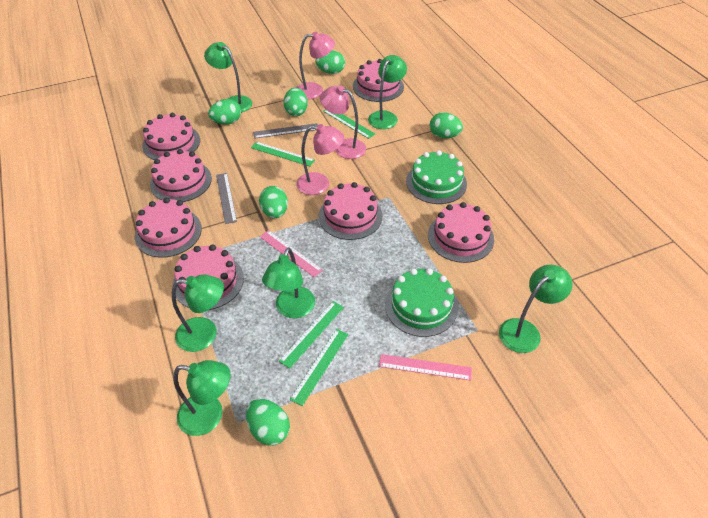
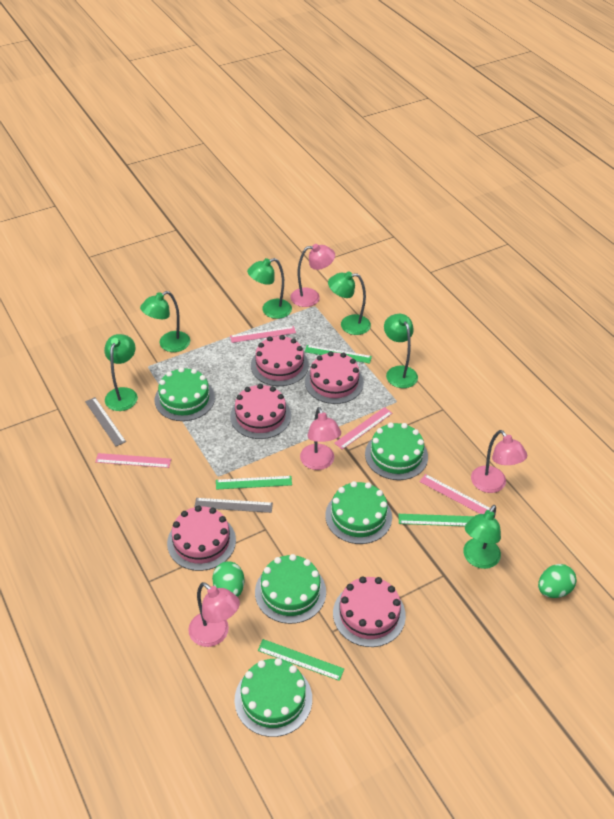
green cake: 2 -> 5
green egg: 6 -> 2
pink cake: 7 -> 5
pink lamp: 3 -> 4
pink ruler: 2 -> 4

